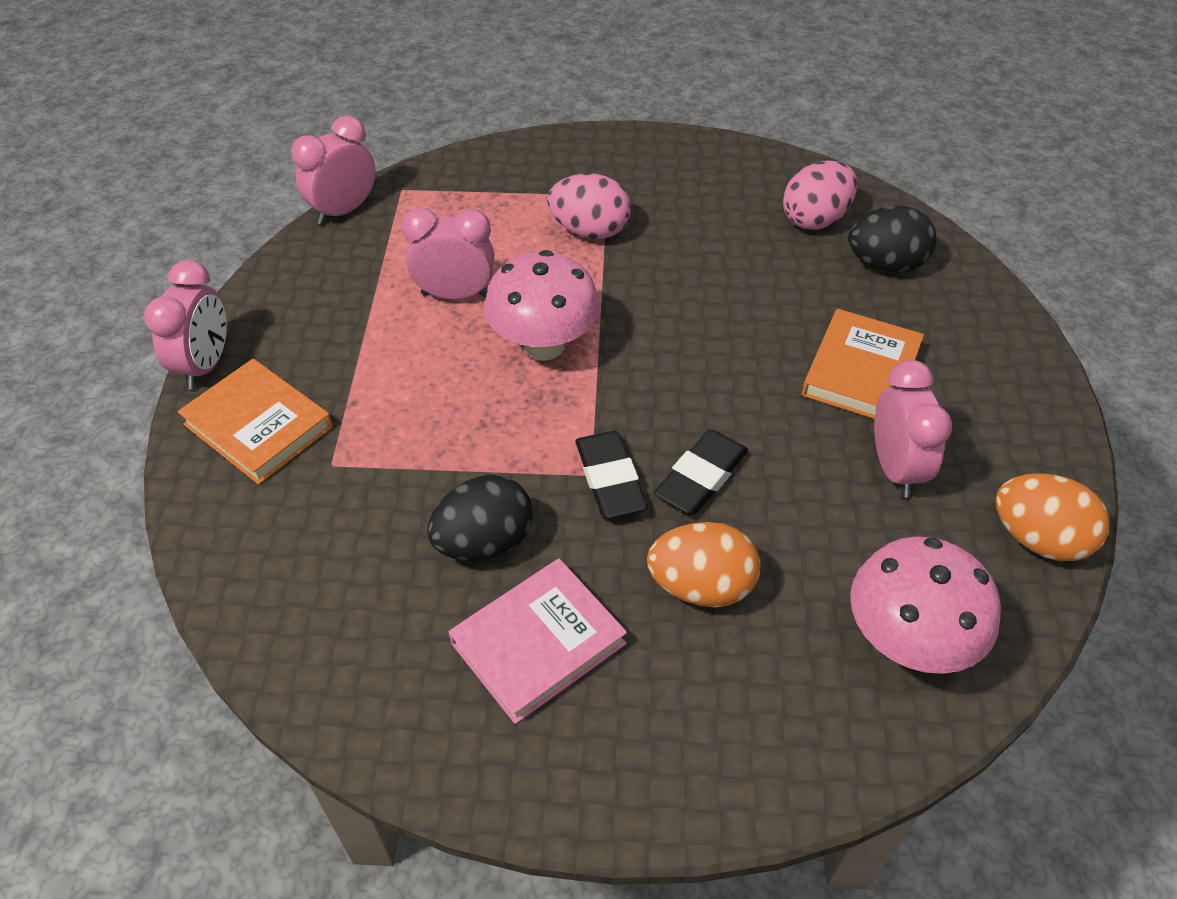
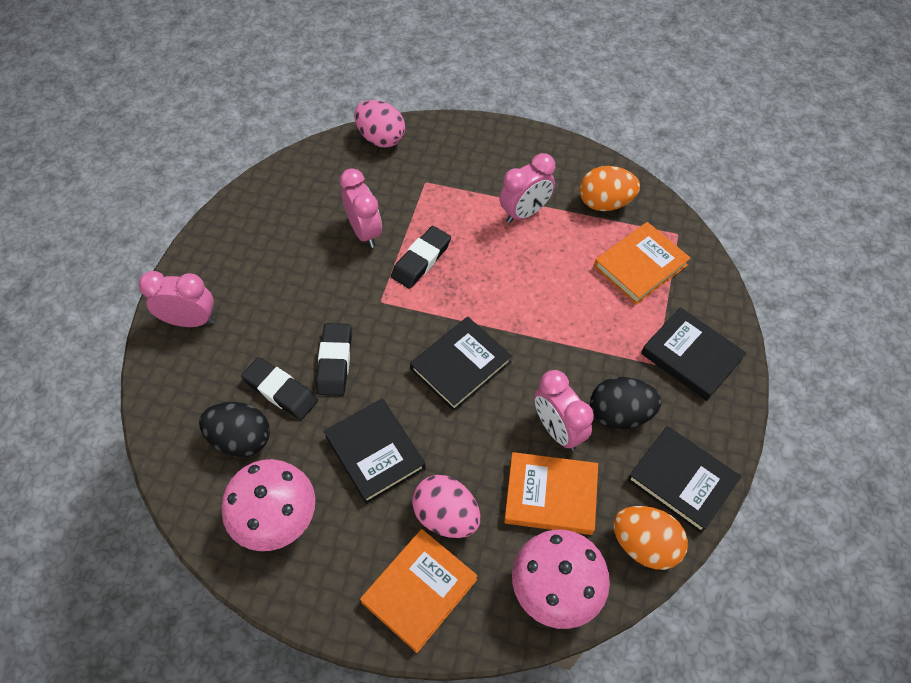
black book: 0 -> 4
black eraser: 2 -> 3
orange book: 2 -> 3
pink book: 1 -> 0

